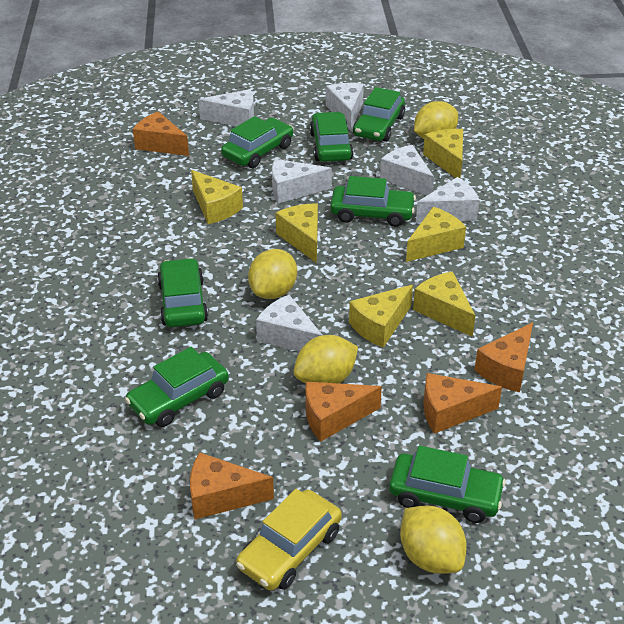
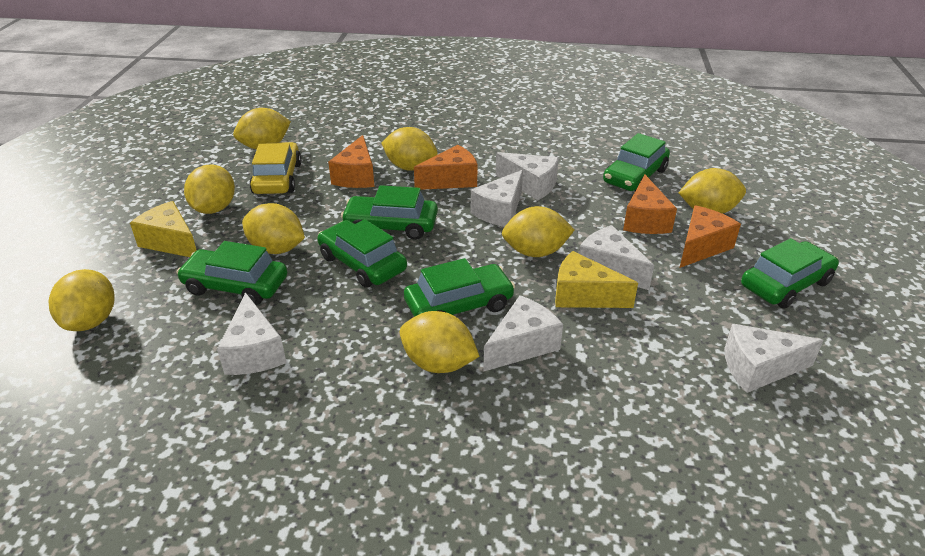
green car: 7 -> 6
orange cheese: 5 -> 4
yellow cheese: 6 -> 2
yellow lemon: 4 -> 8

